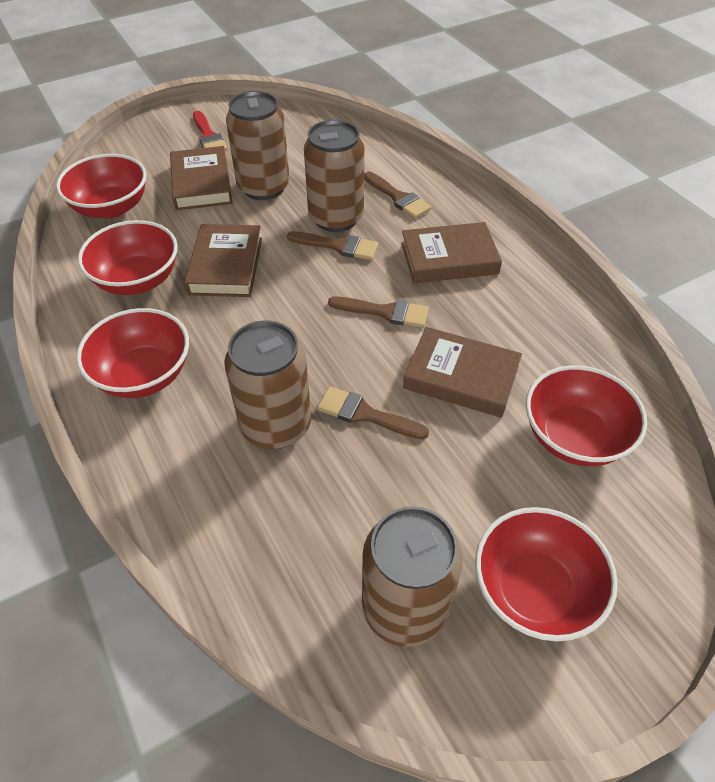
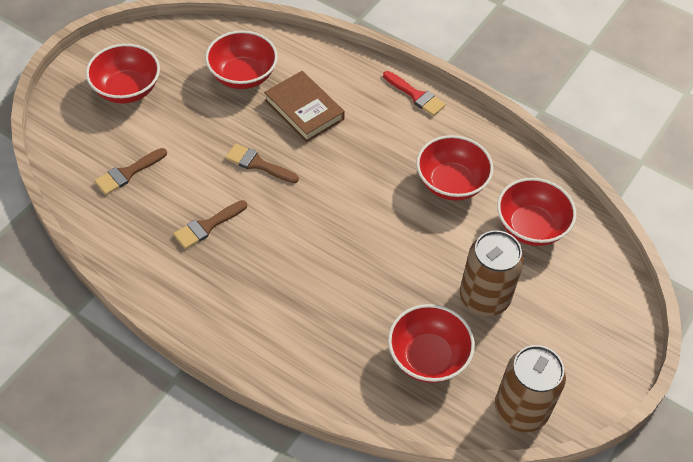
brown book: 4 -> 1
brown brush: 4 -> 3
brown can: 4 -> 2

